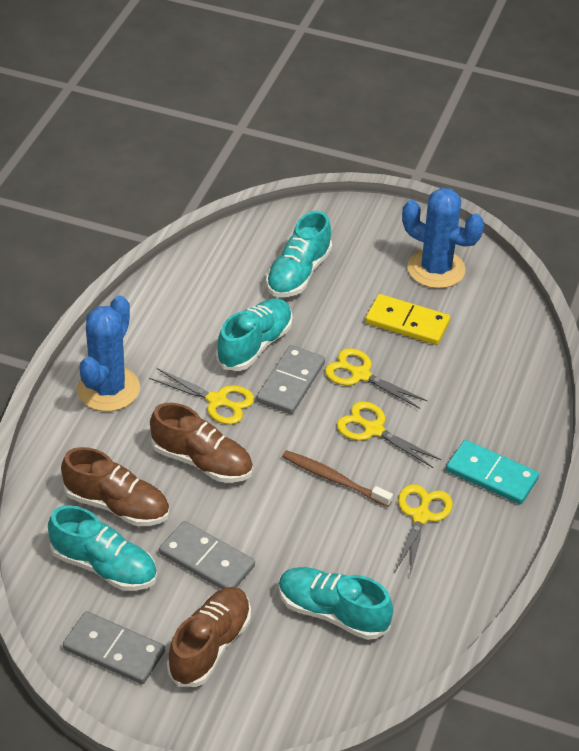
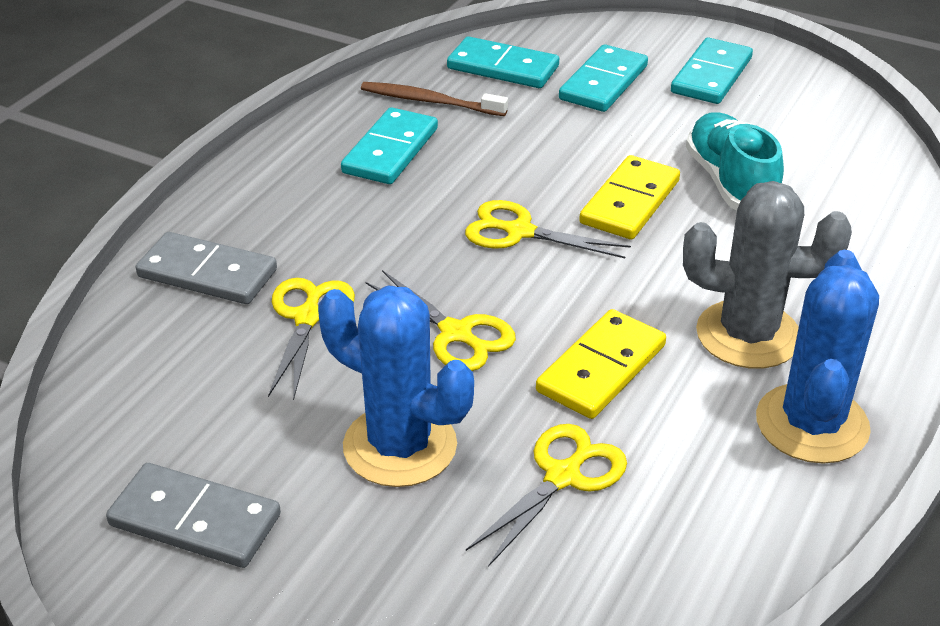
brown shoe: 3 -> 0
grey cactus: 0 -> 1
grey domino: 3 -> 2
turquoise domino: 1 -> 4
turquoise shoe: 4 -> 1
yellow domino: 1 -> 2

